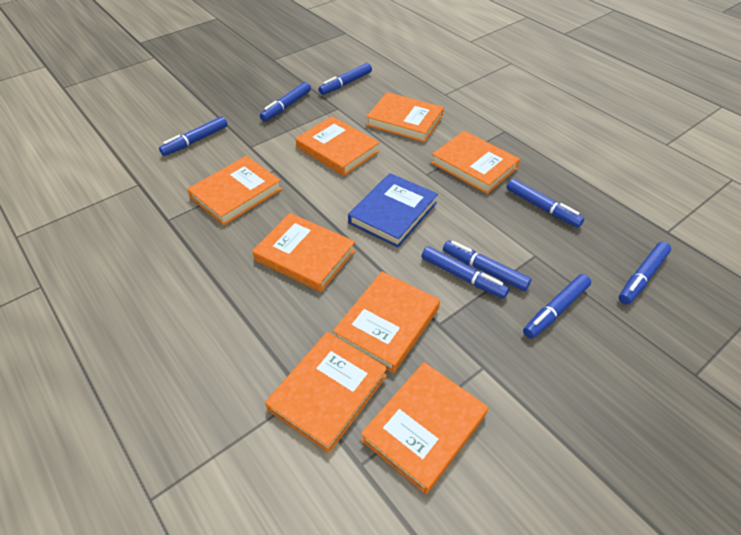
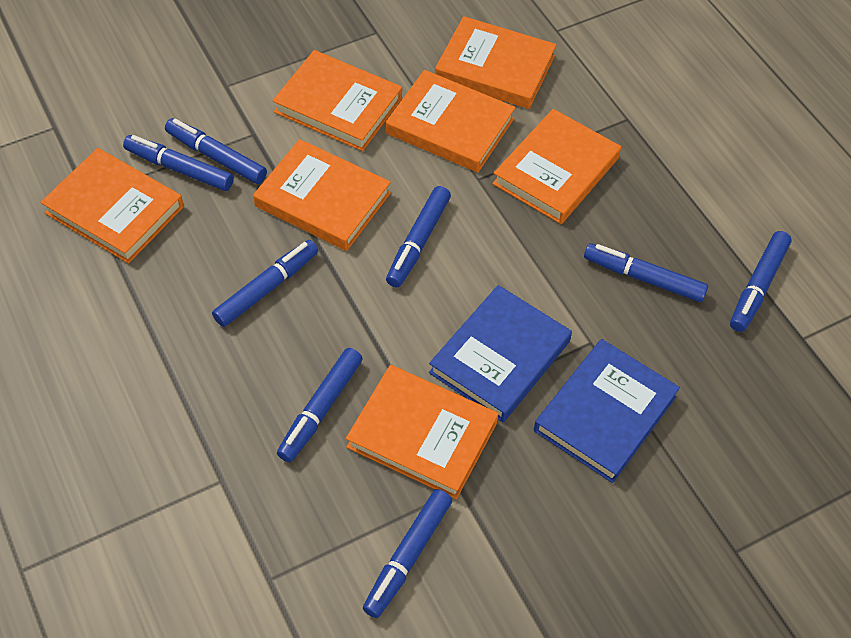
blue book: 1 -> 2
orange book: 8 -> 7

